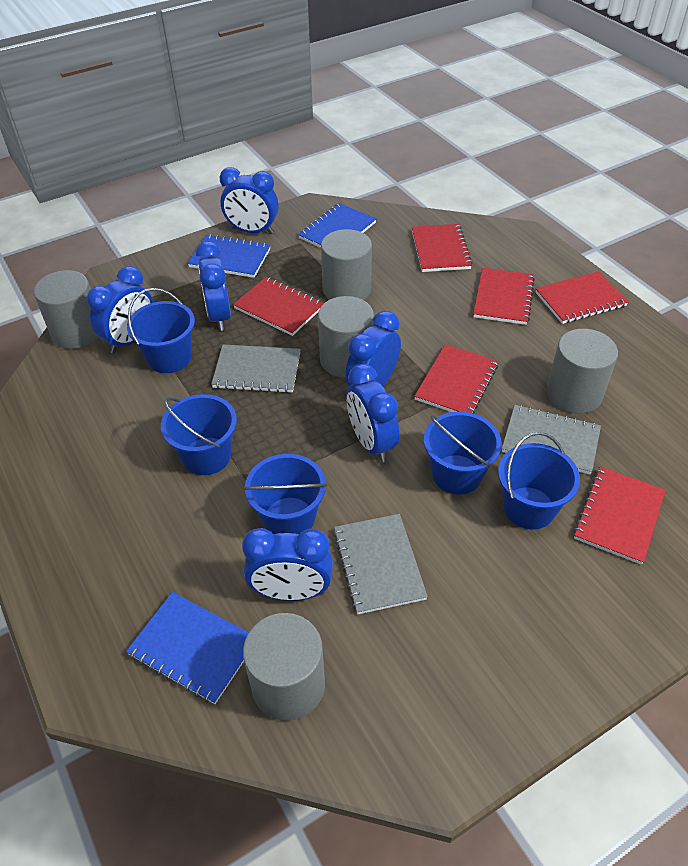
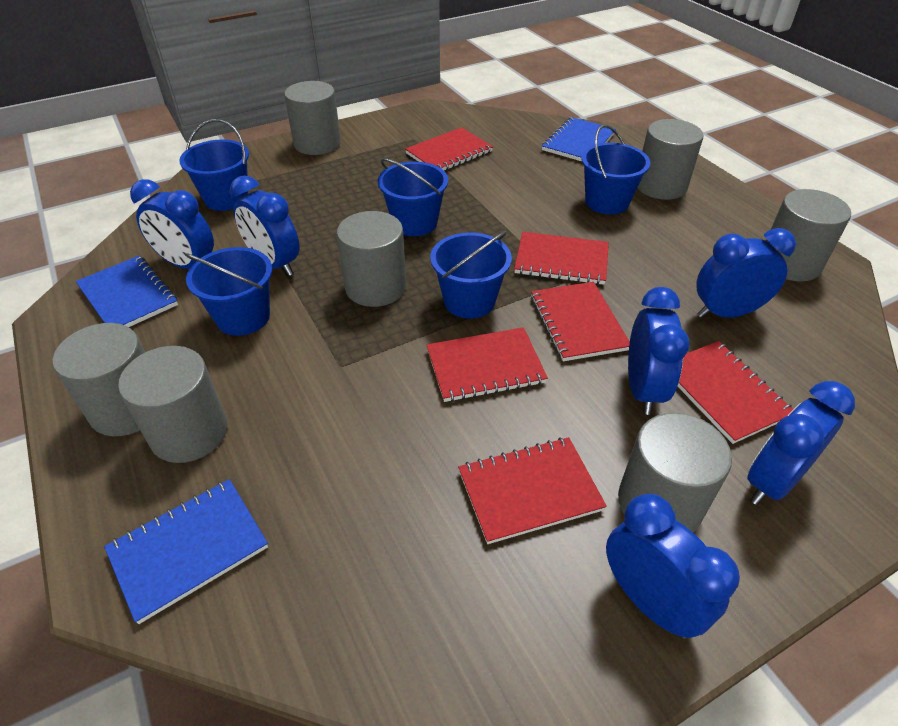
grey cylinder: 5 -> 7
grey notebook: 3 -> 0

